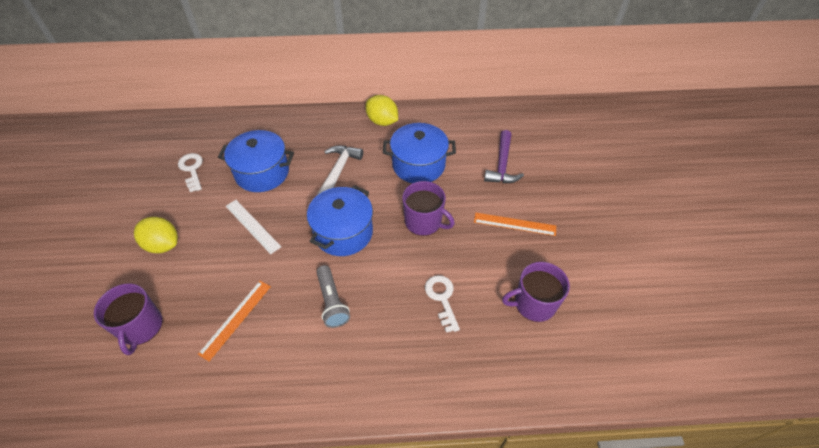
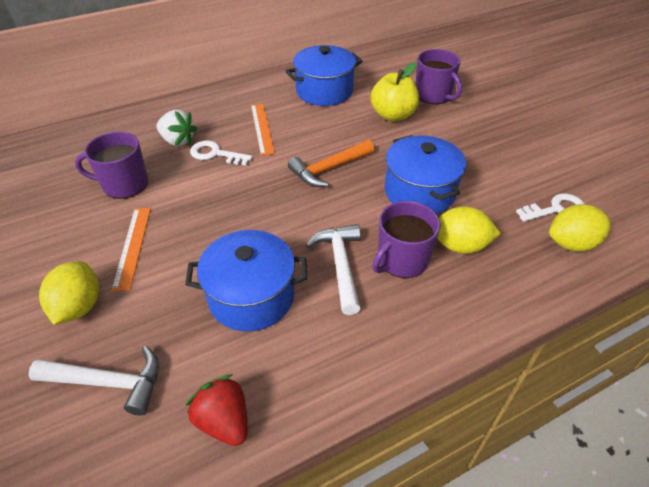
grey flashlight: 1 -> 0
orange hammer: 0 -> 1
purple hammer: 1 -> 0
red strawberry: 0 -> 1
white hammer: 1 -> 2
white ruler: 1 -> 0
white strawberry: 0 -> 1
yellow apple: 0 -> 1
yellow lemon: 2 -> 3

